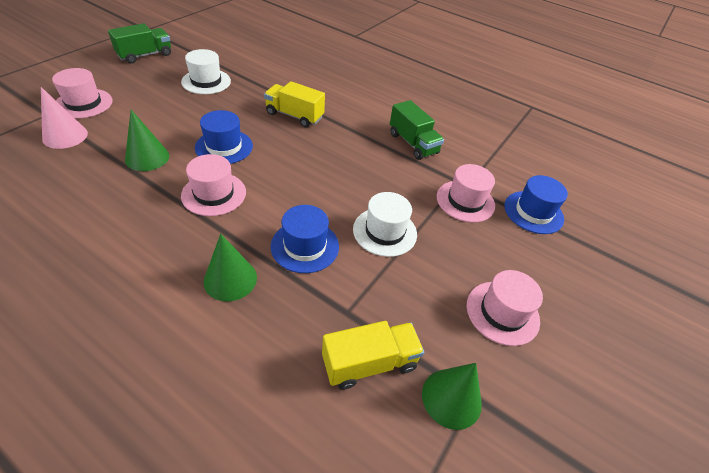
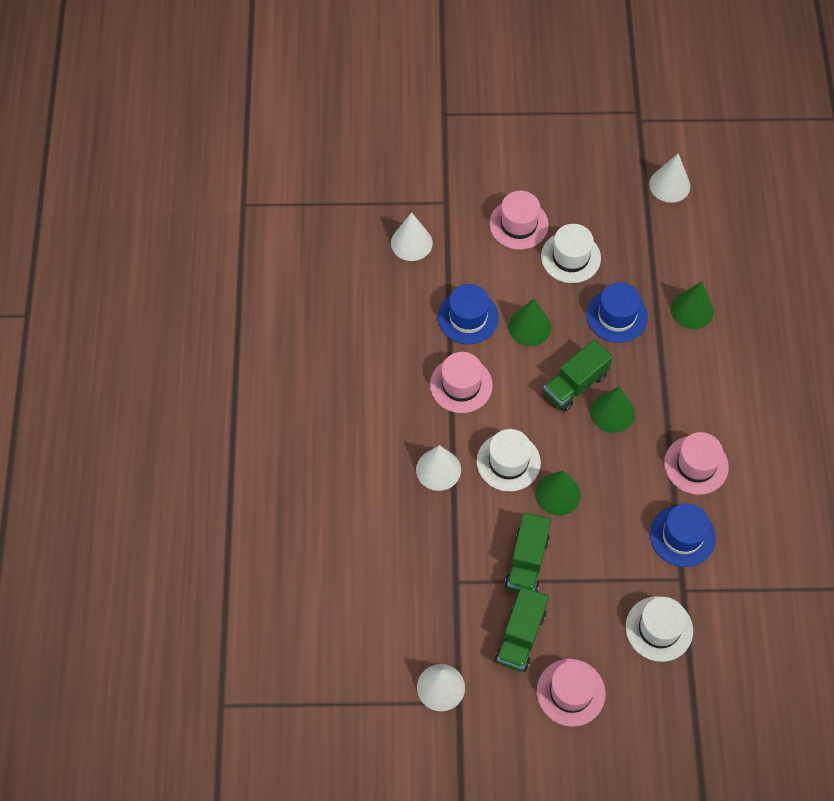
green cone: 3 -> 4
green truck: 2 -> 3
pink cone: 1 -> 0
white cone: 0 -> 4
white hat: 2 -> 3
yellow truck: 2 -> 0

